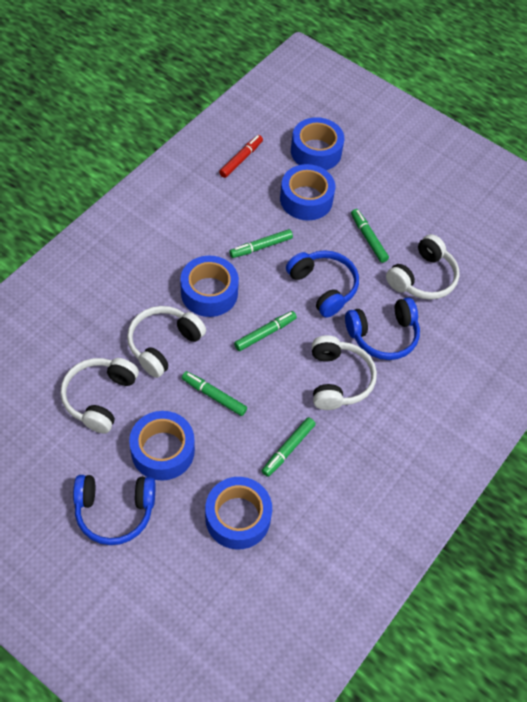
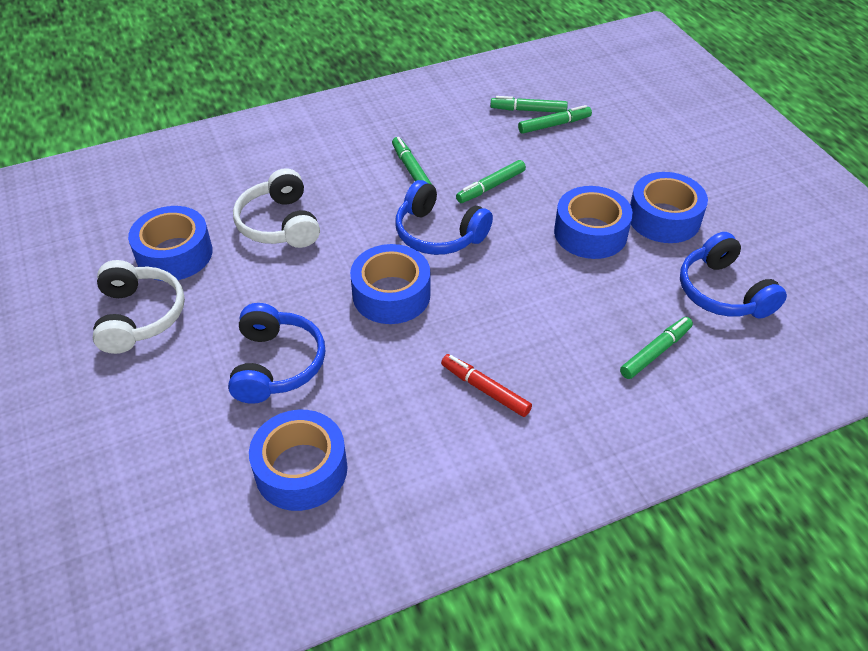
white headphones: 4 -> 2

